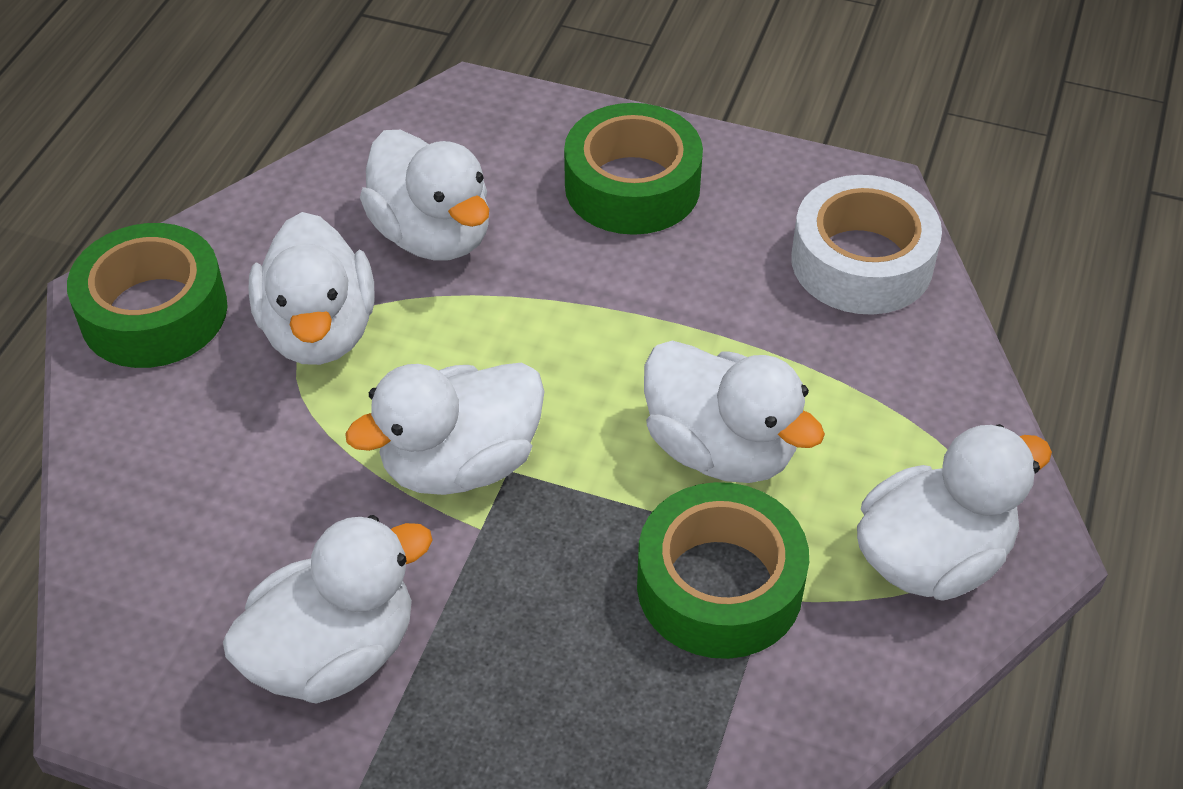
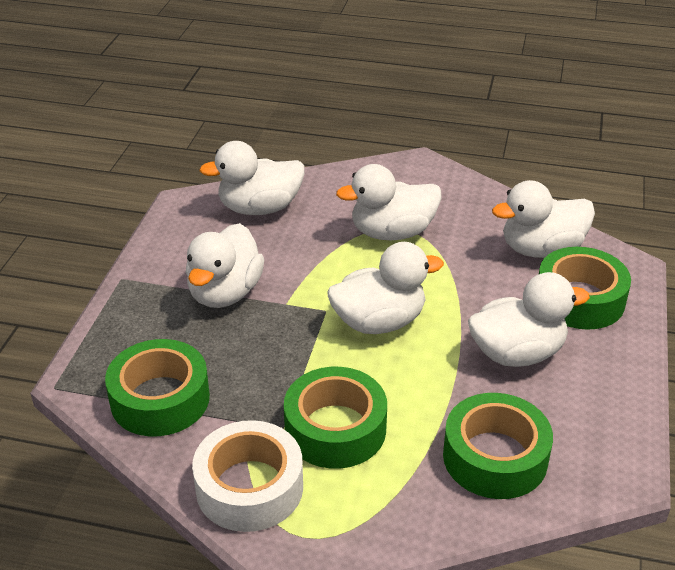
green tape: 3 -> 4

